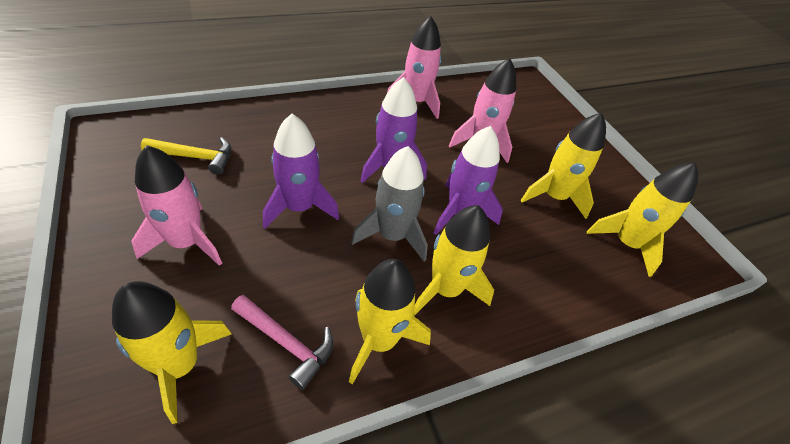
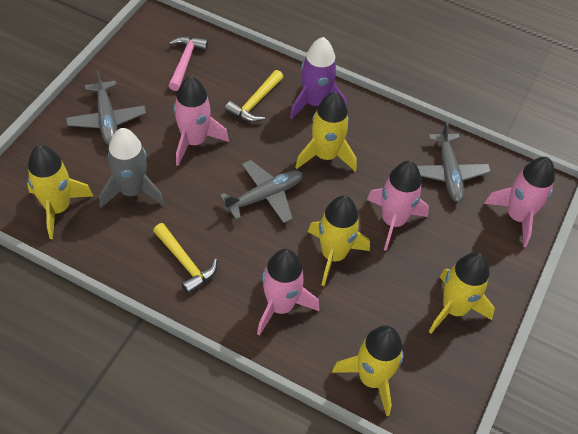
grey plane: 0 -> 3
pink rocket: 3 -> 4
purple rocket: 3 -> 1
yellow hammer: 1 -> 2

